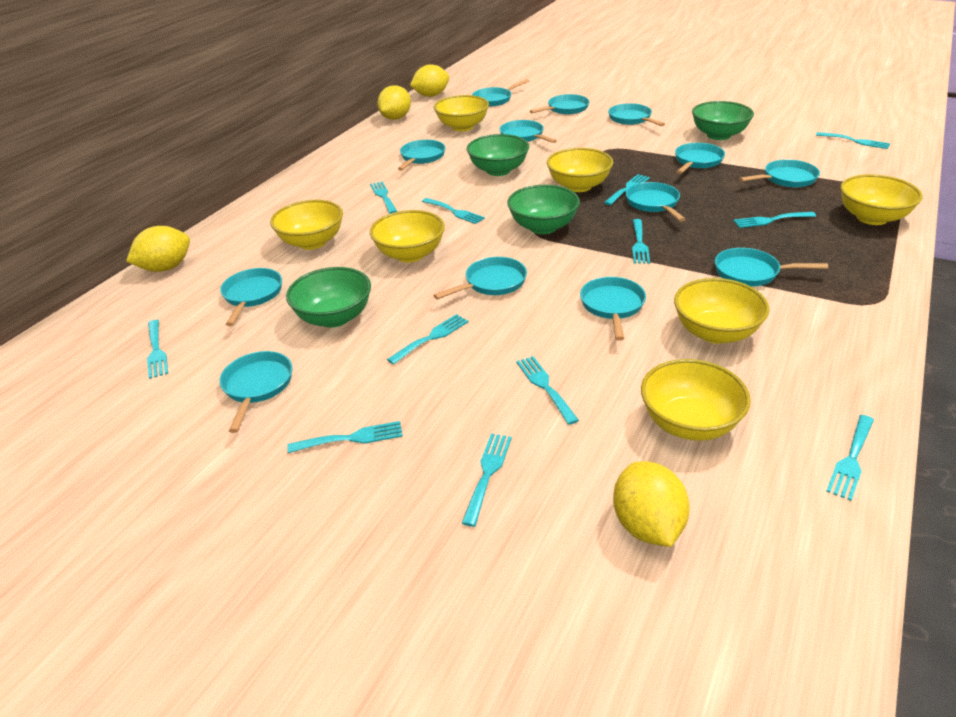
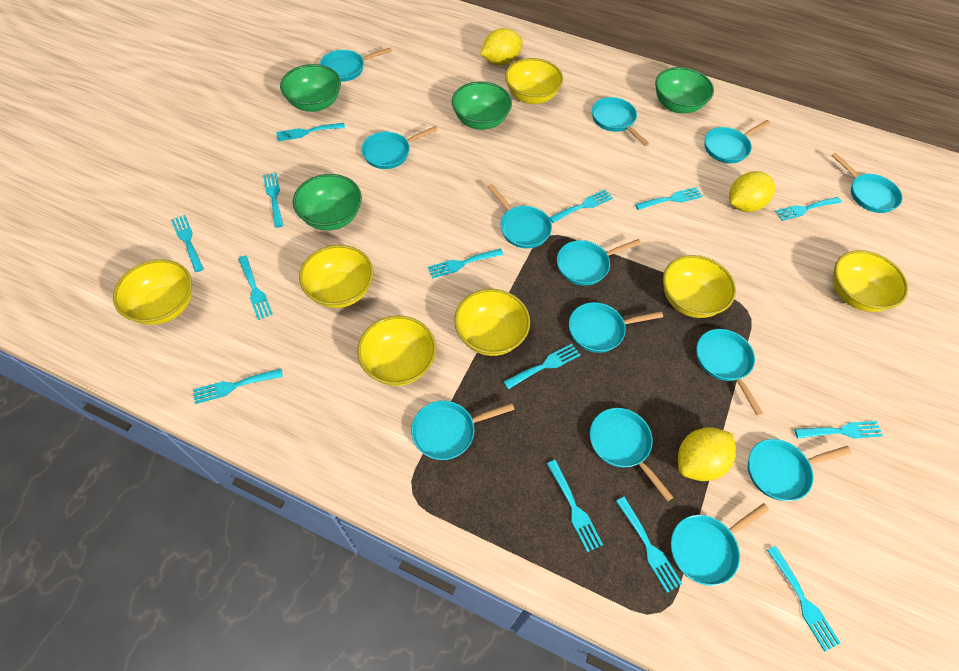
turquoise fork: 12 -> 14
yellow lemon: 4 -> 3

